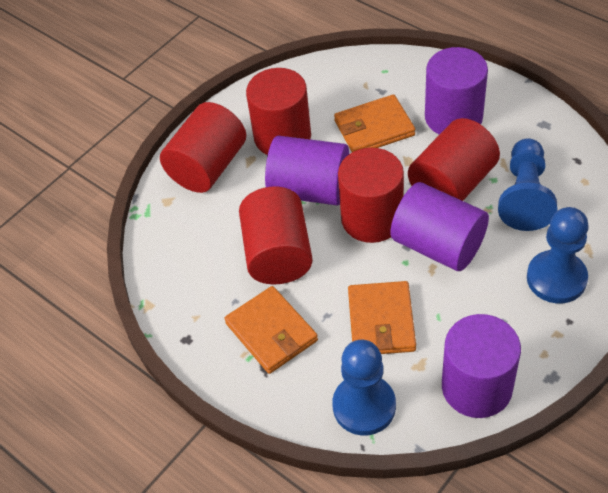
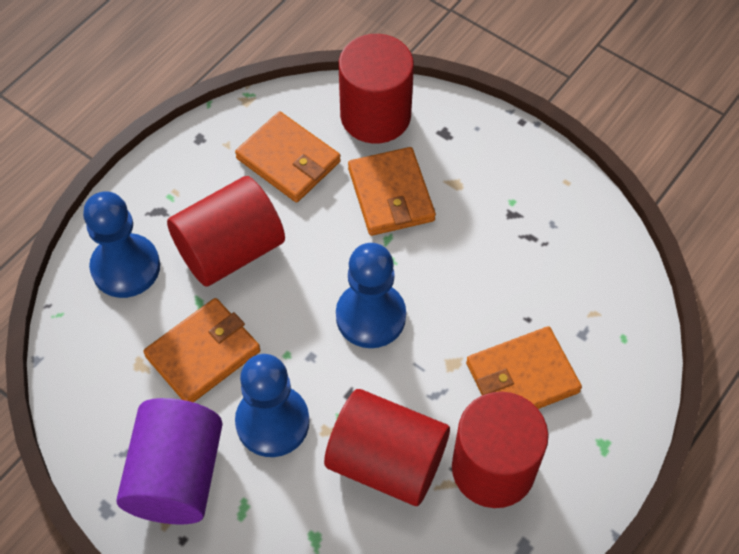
orange wallet: 3 -> 4
purple cylinder: 4 -> 1
red cylinder: 5 -> 4

